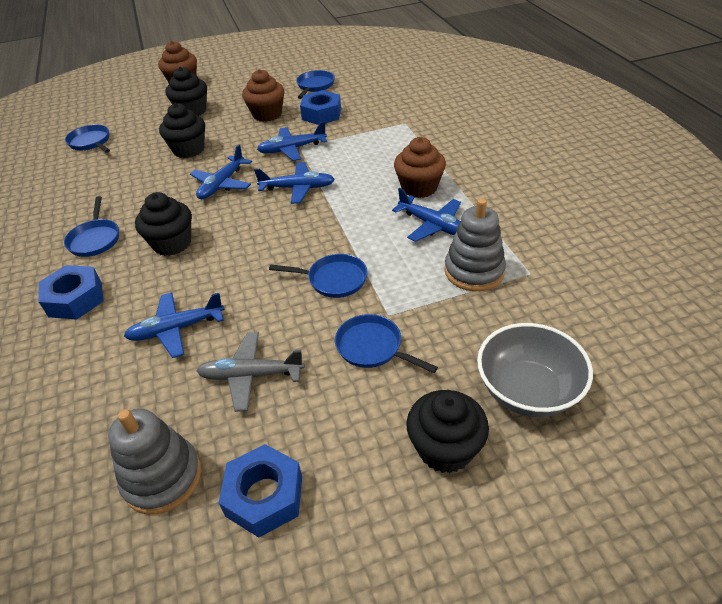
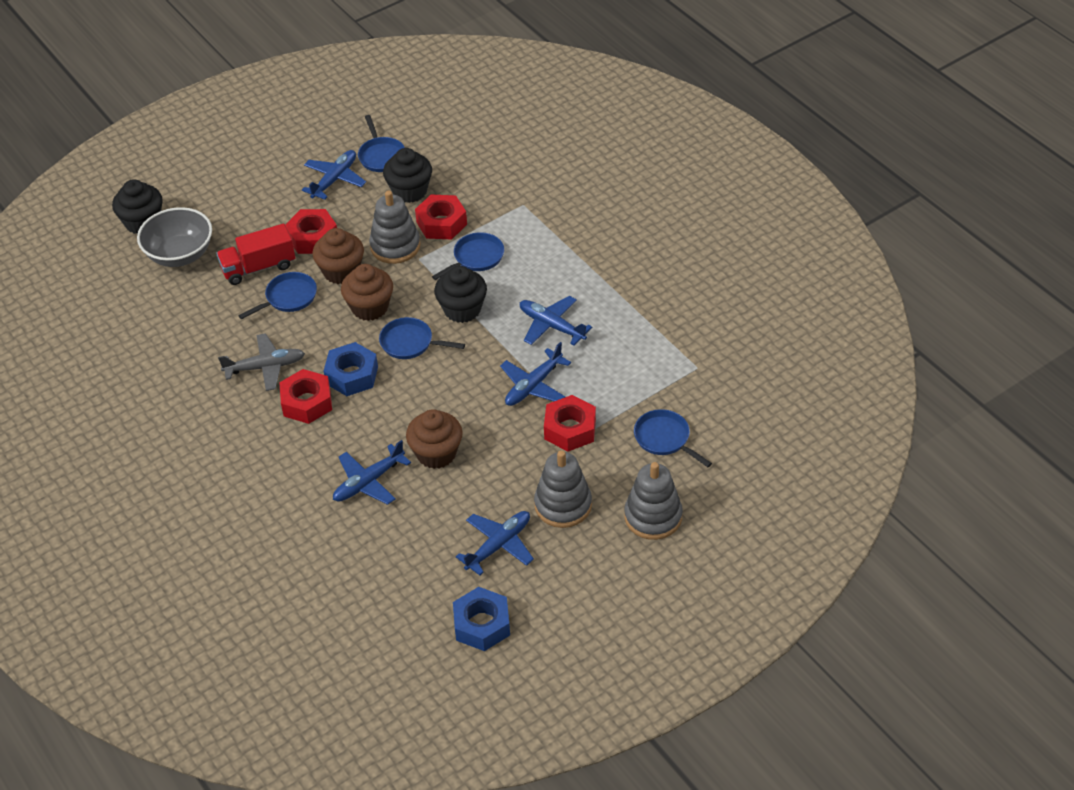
black cupcake: 4 -> 3
blue nut: 3 -> 2
grey stacking toy: 2 -> 3
red nut: 0 -> 4
red truck: 0 -> 1

